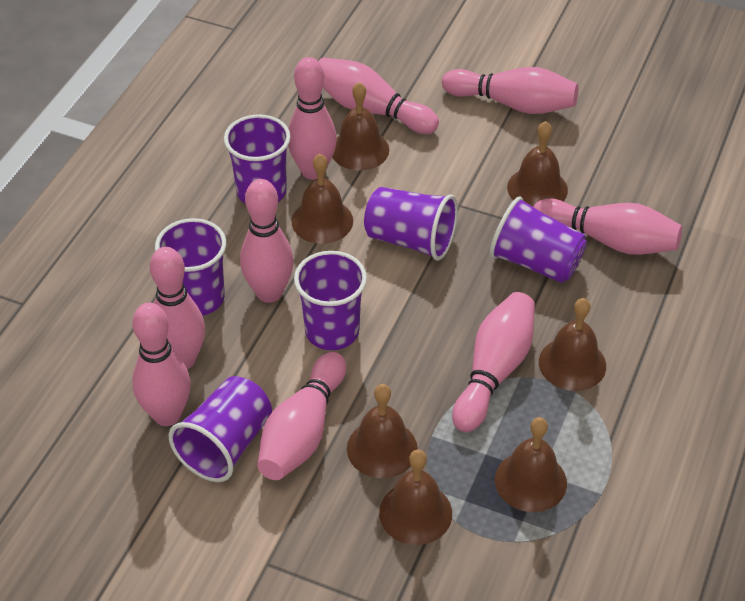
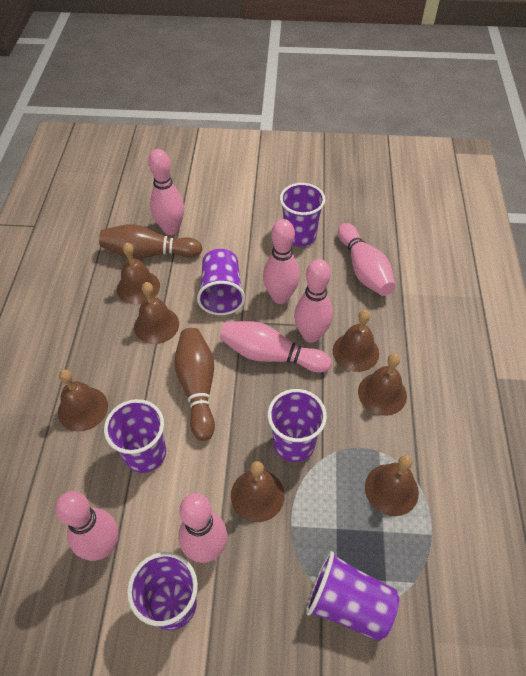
brown bowling pin: 0 -> 2
pink bowling pin: 9 -> 7

